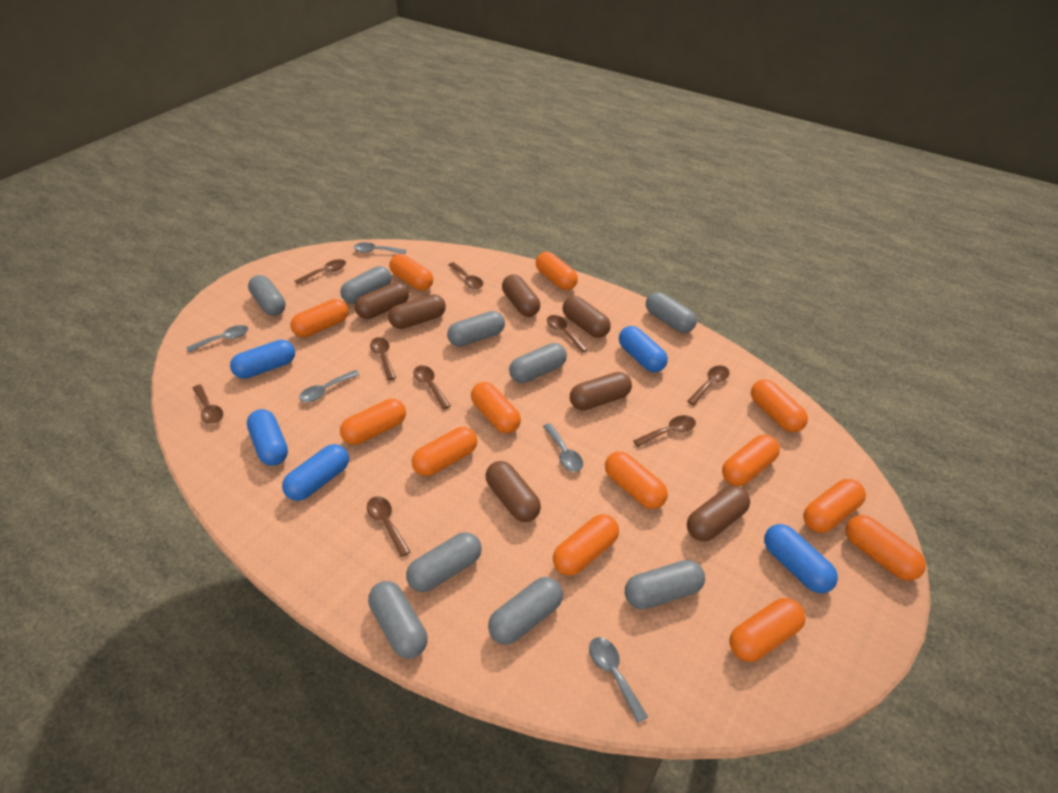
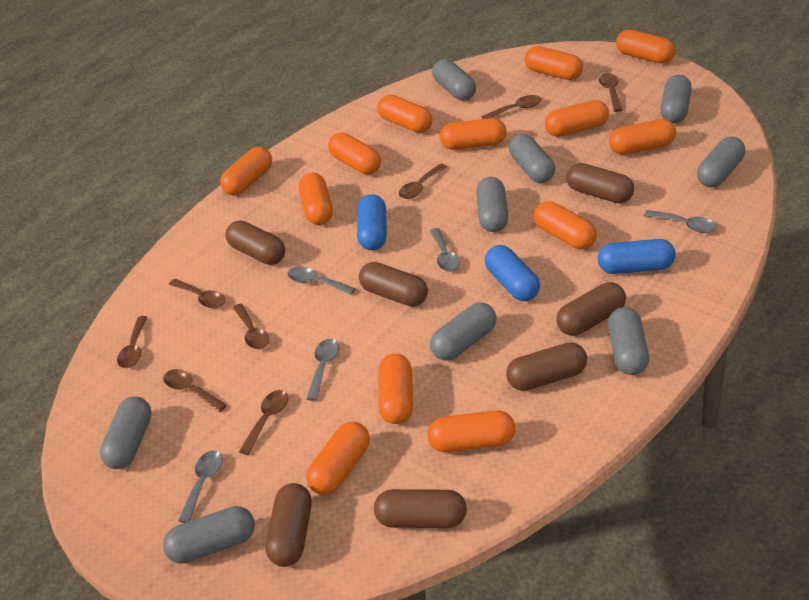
blue capsule: 5 -> 3
brown spoon: 9 -> 8

